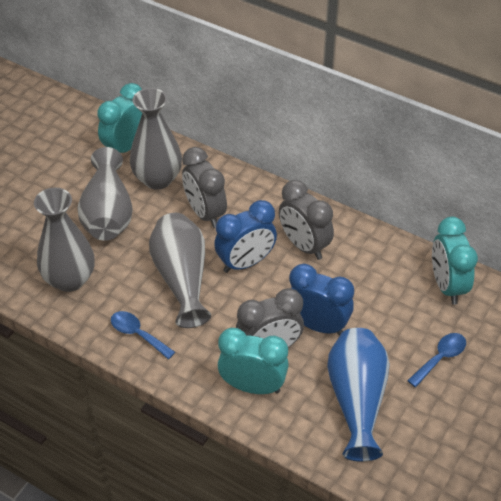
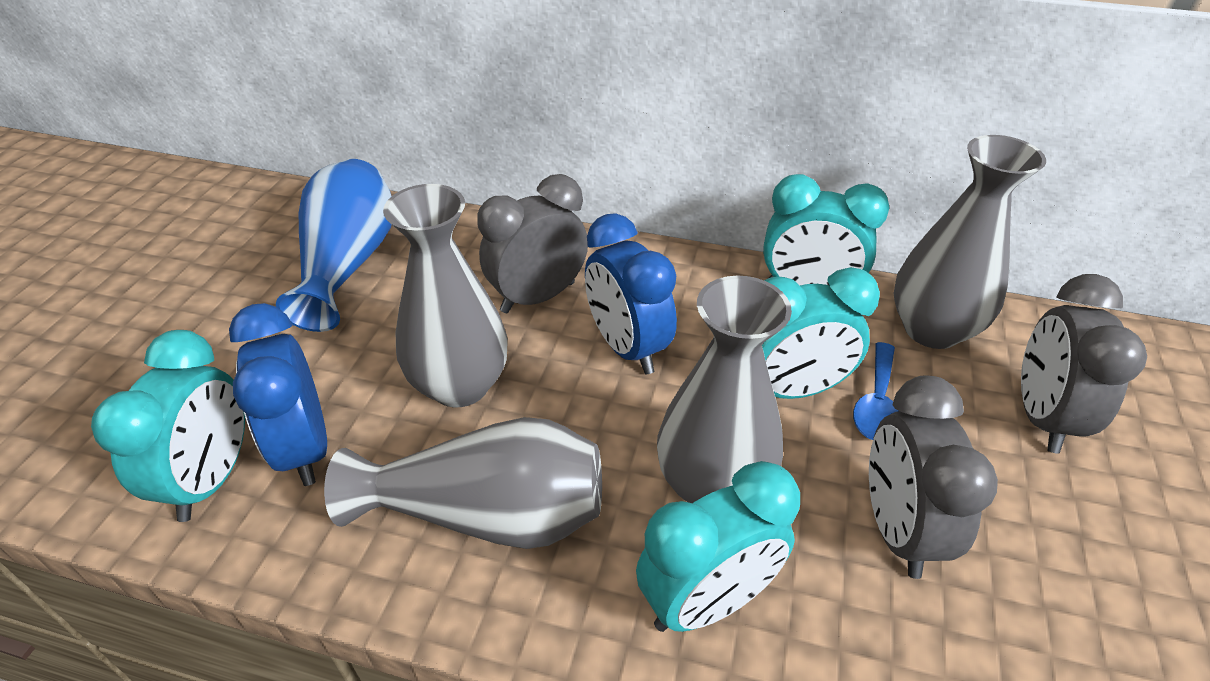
blue spoon: 2 -> 1
turquoise clock: 3 -> 4

